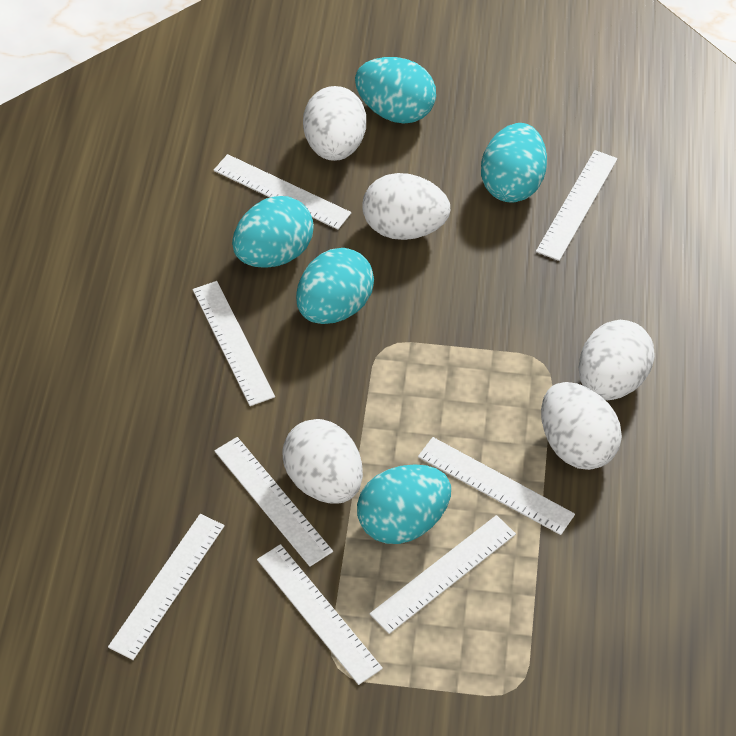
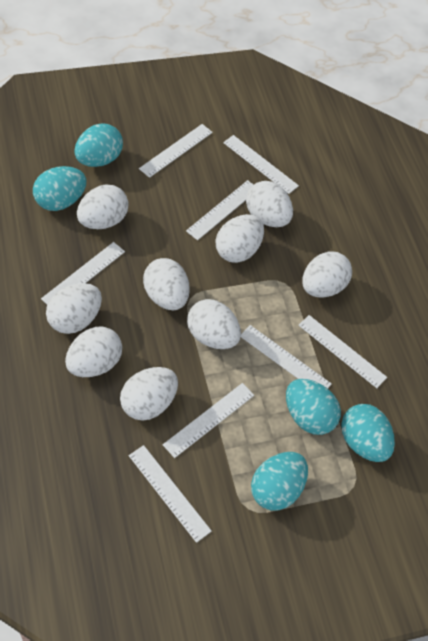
white egg: 5 -> 9

